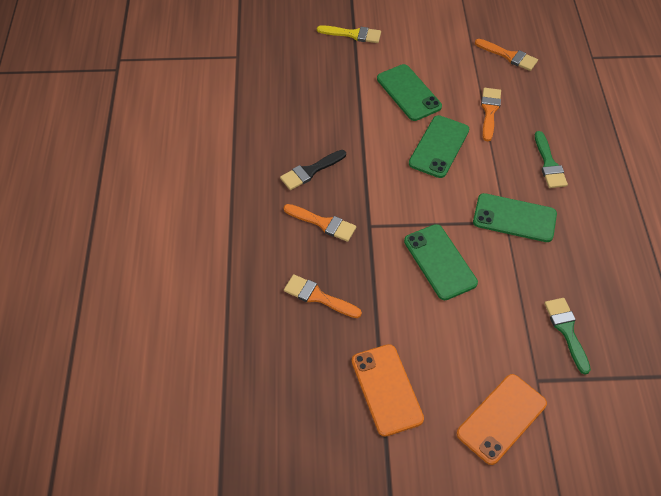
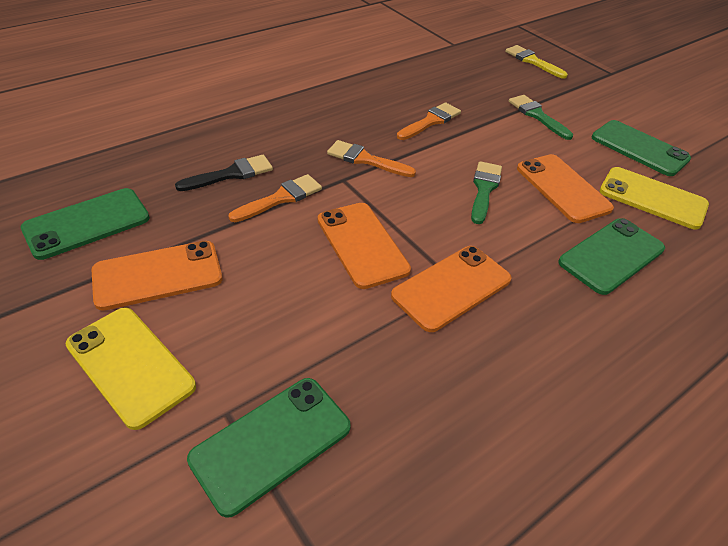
orange brush: 4 -> 3
orange phone: 2 -> 4
yellow phone: 0 -> 2

